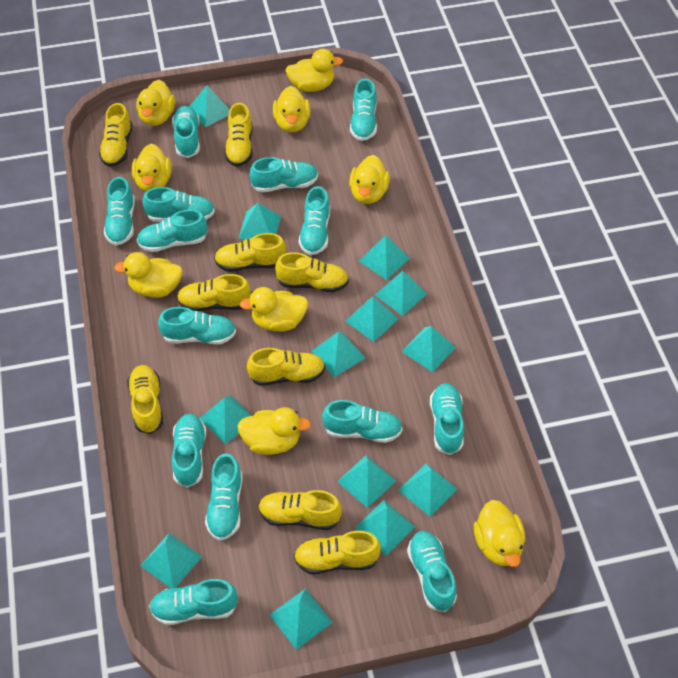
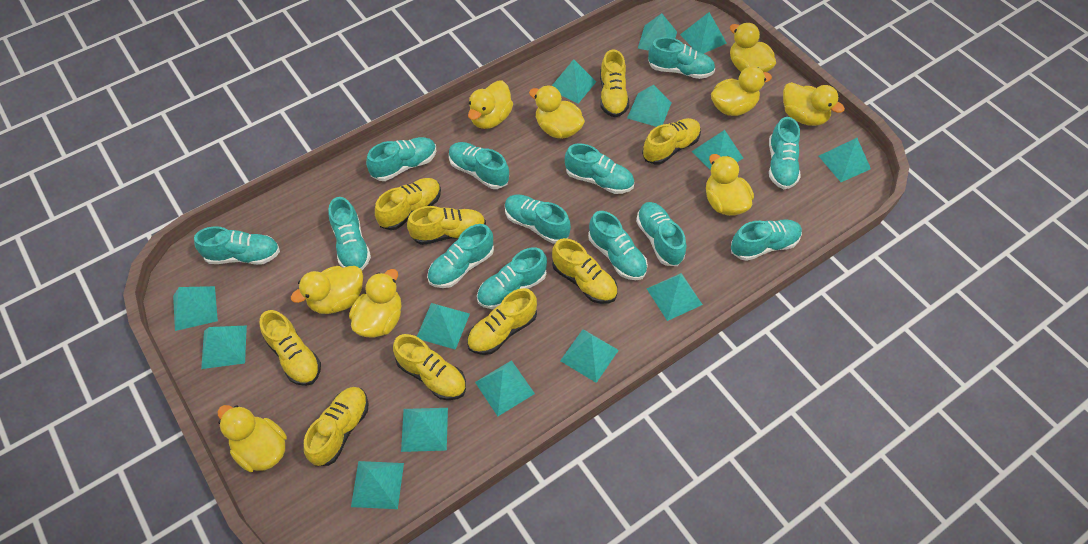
turquoise pyramid: 13 -> 14
turquoise shoe: 14 -> 13

